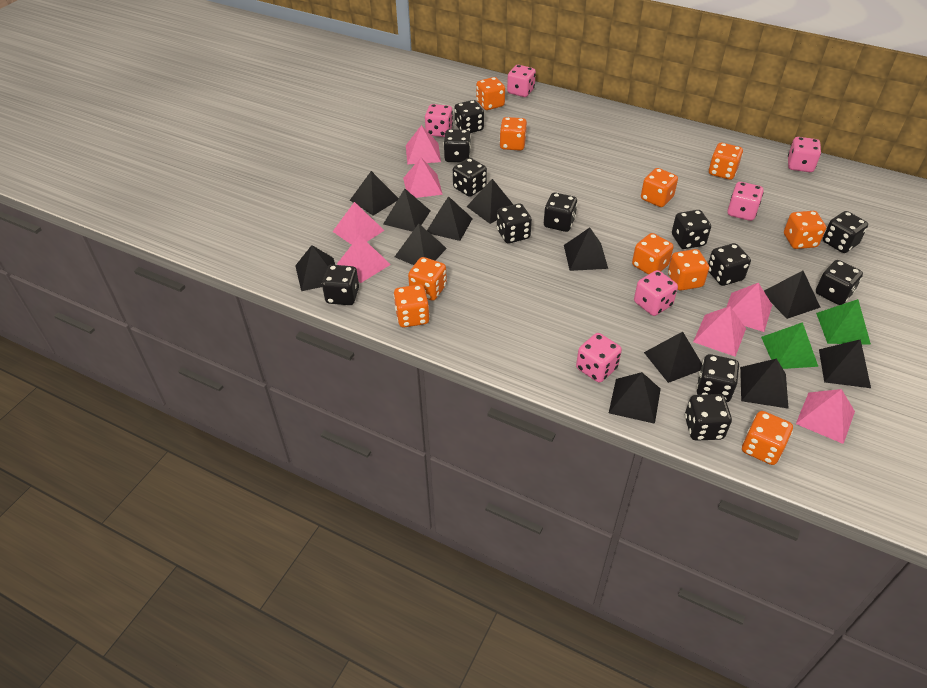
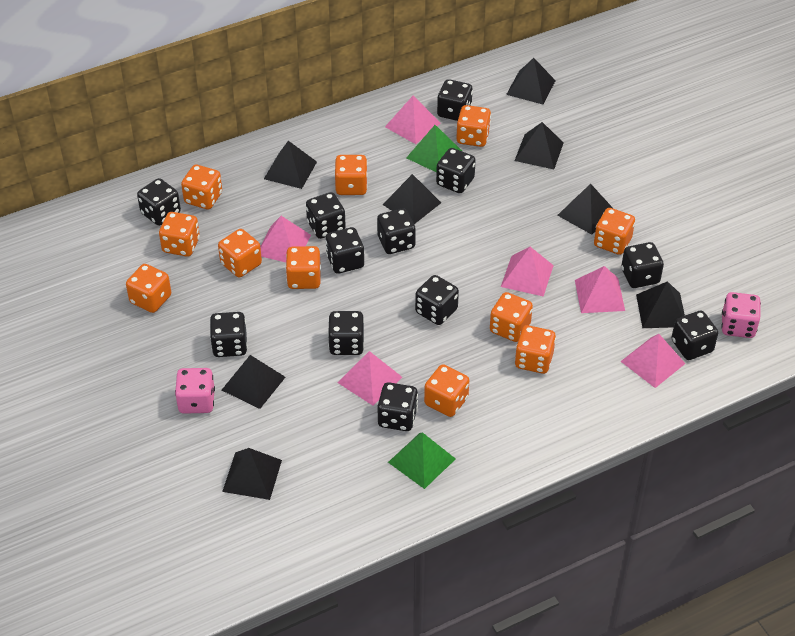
black pyramid: 12 -> 8
orange dice: 10 -> 11
pink dice: 6 -> 2
pink pyramid: 7 -> 6

